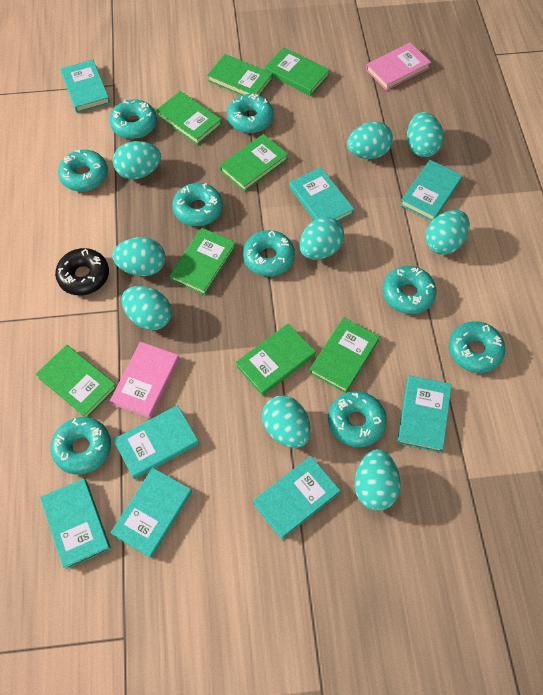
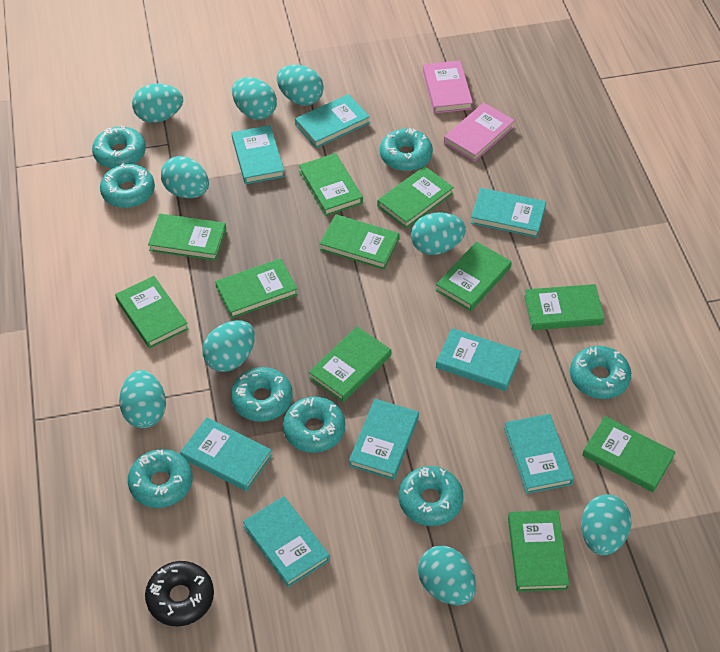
green book: 8 -> 11
turquoise donut: 9 -> 8

